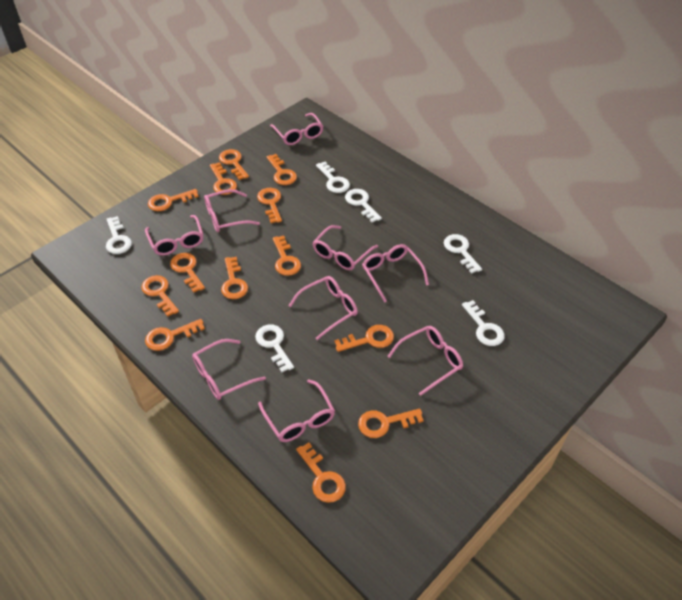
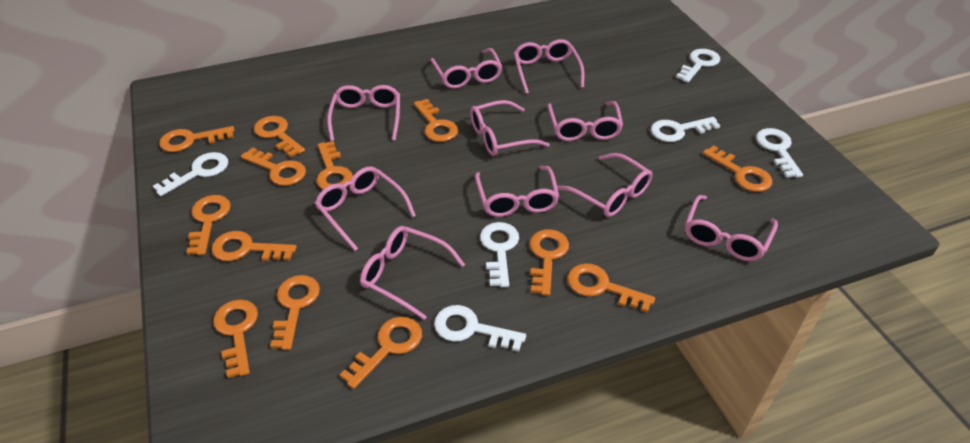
pink glasses: 9 -> 10

